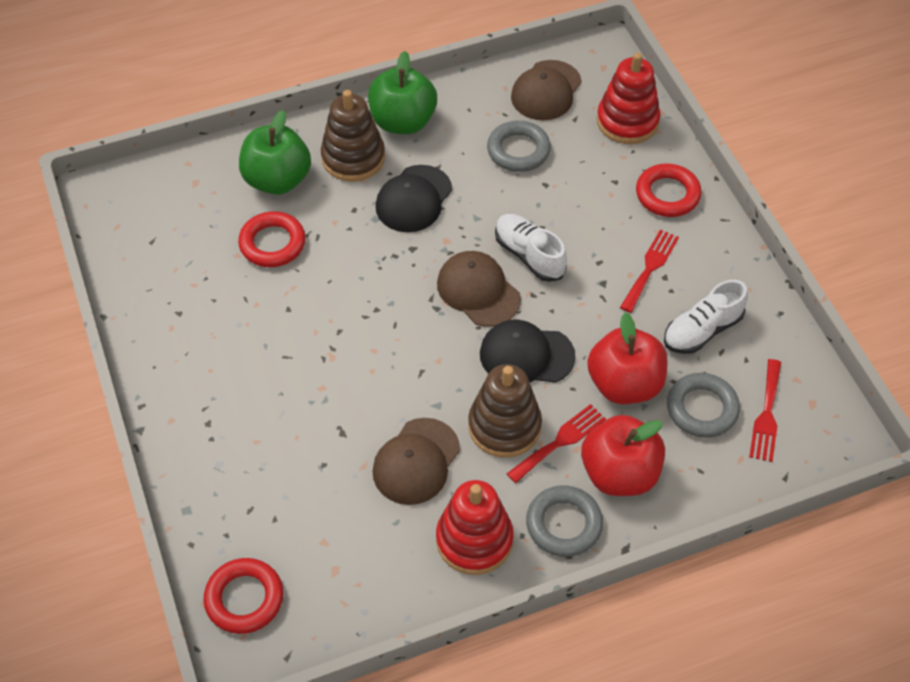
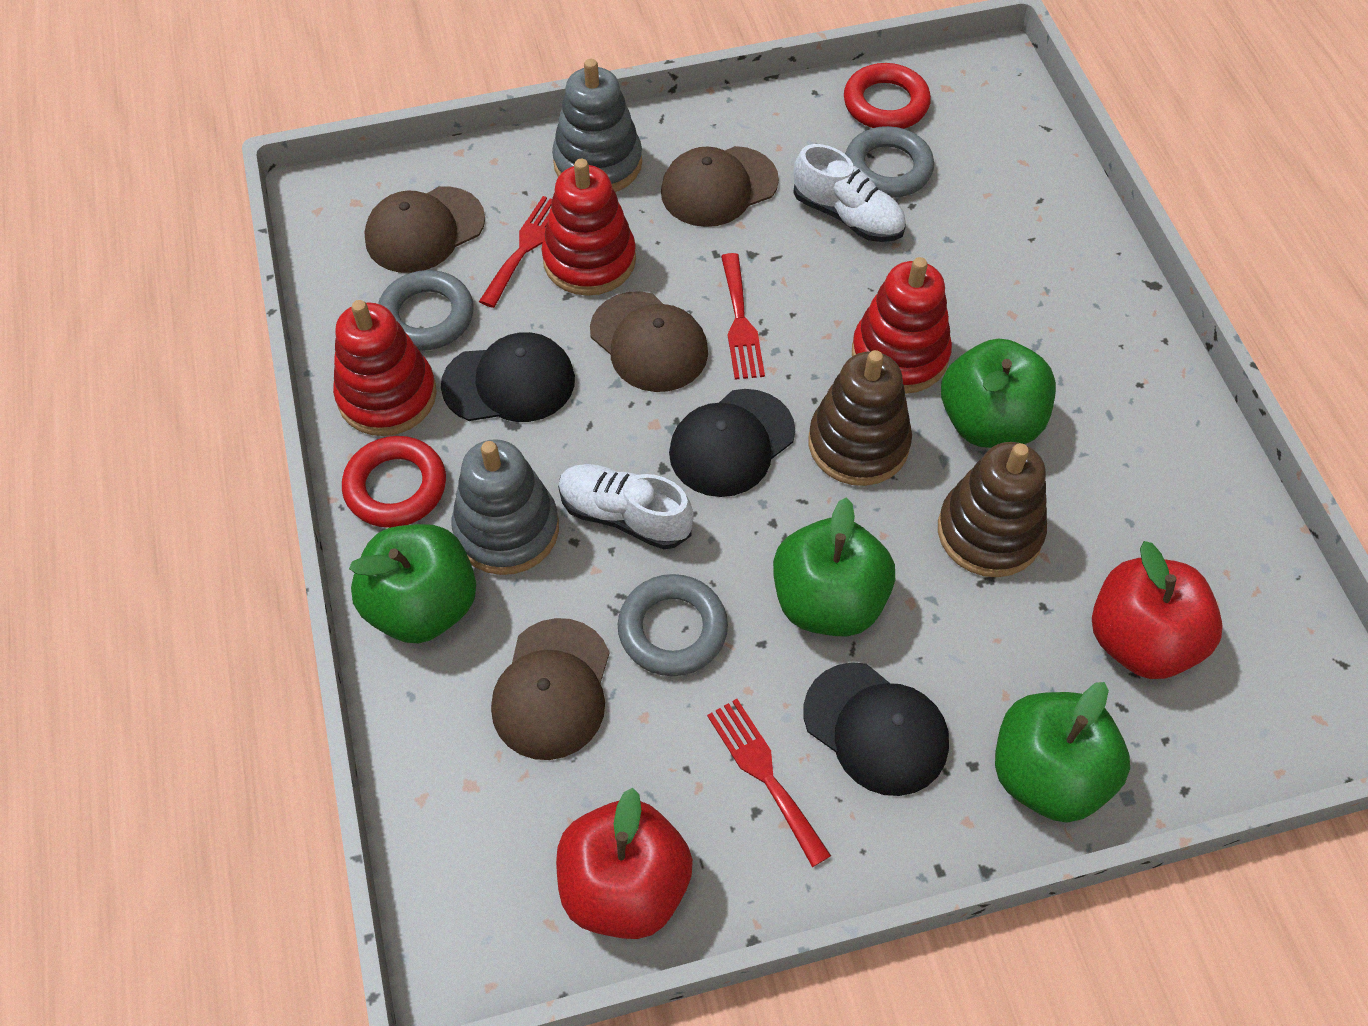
black cap: 2 -> 3
brown cap: 3 -> 4
green apple: 2 -> 4
grey stacking toy: 0 -> 2
red ring: 3 -> 2
red stacking toy: 2 -> 3

